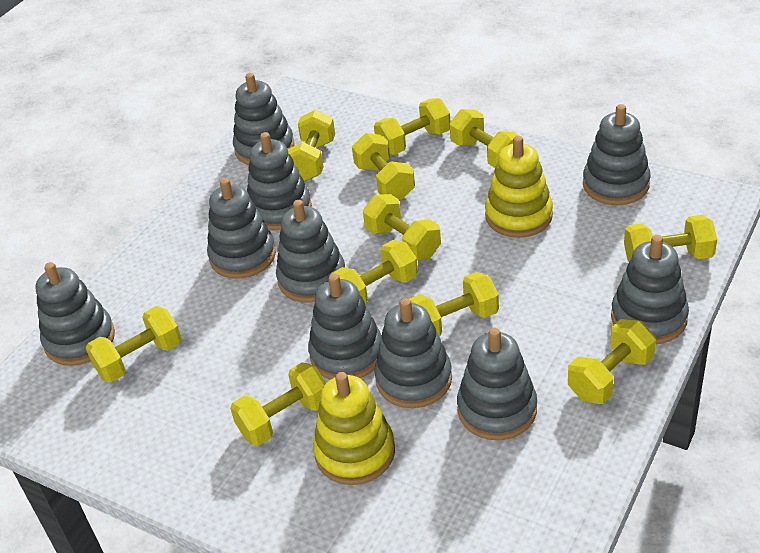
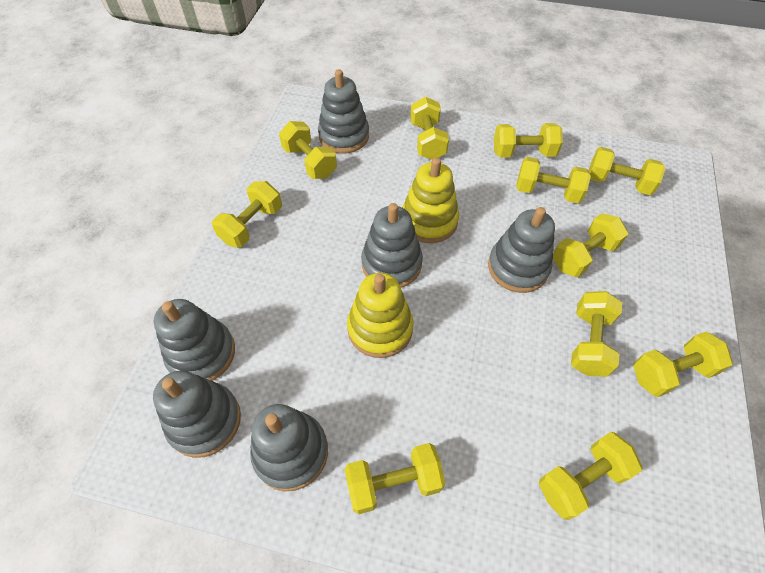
grey stacking toy: 10 -> 6

